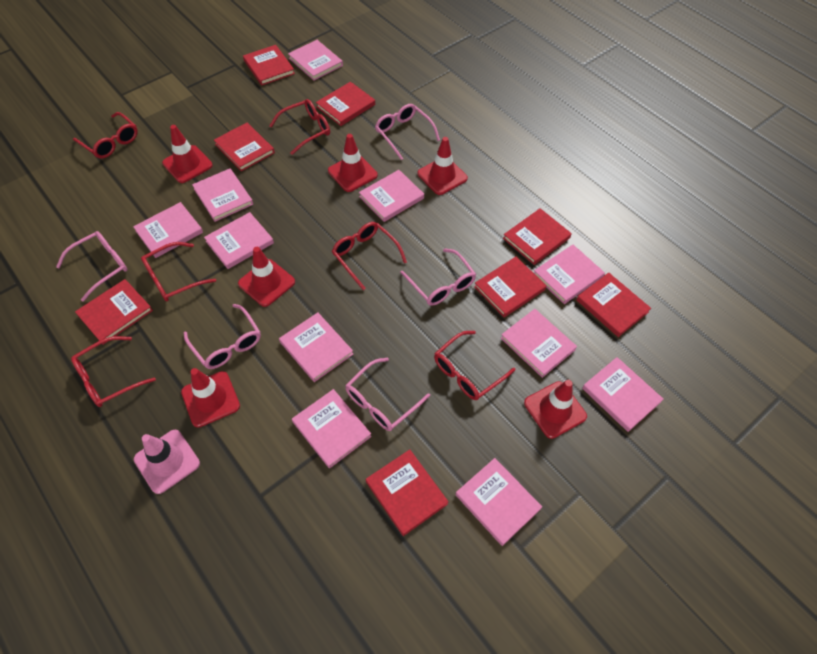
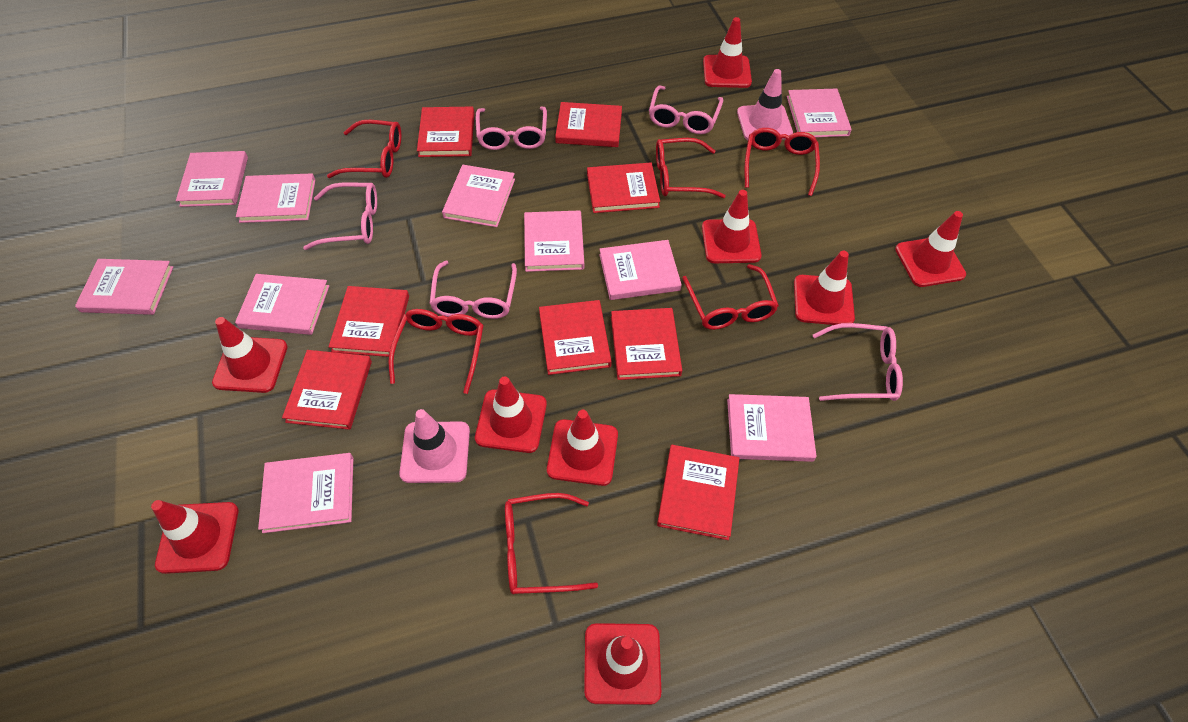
pink book: 11 -> 10
pink traffic cone: 1 -> 2
red traffic cone: 6 -> 9

